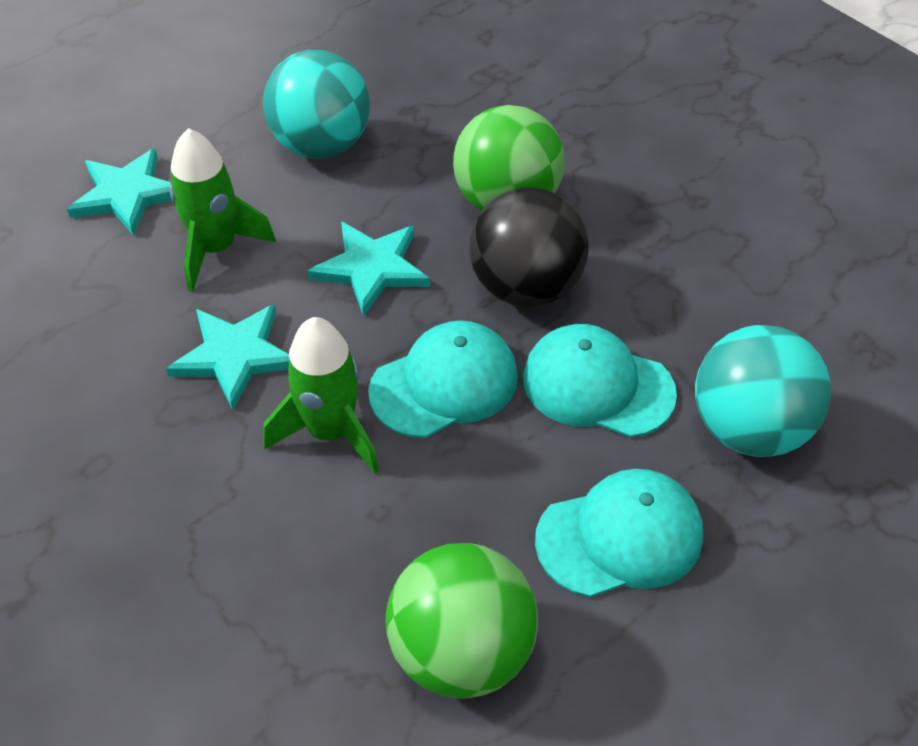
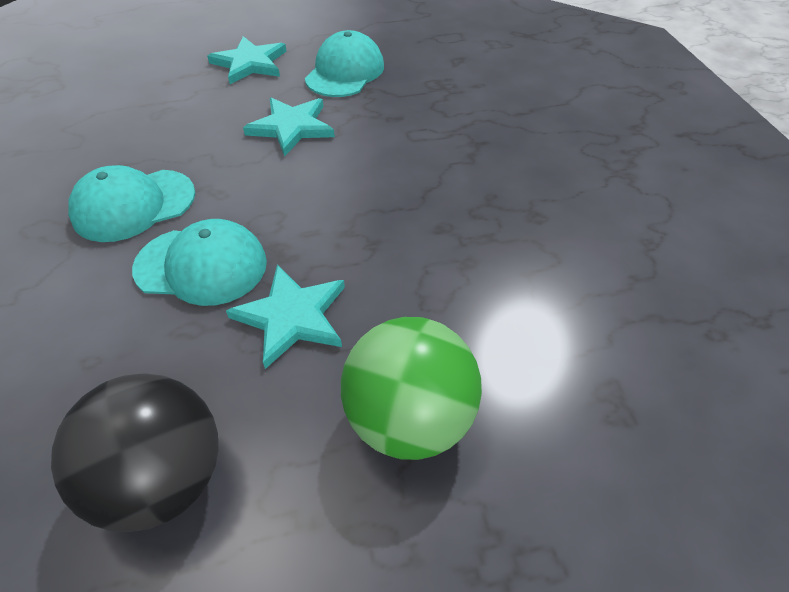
green ball: 2 -> 1
green rocket: 2 -> 0
turquoise ball: 2 -> 0

